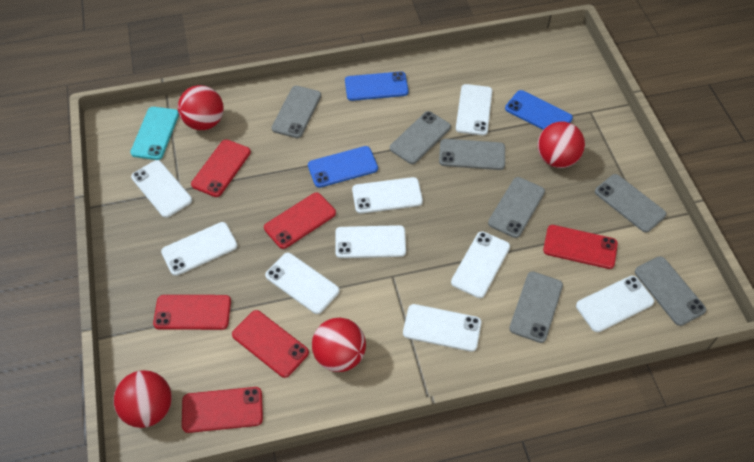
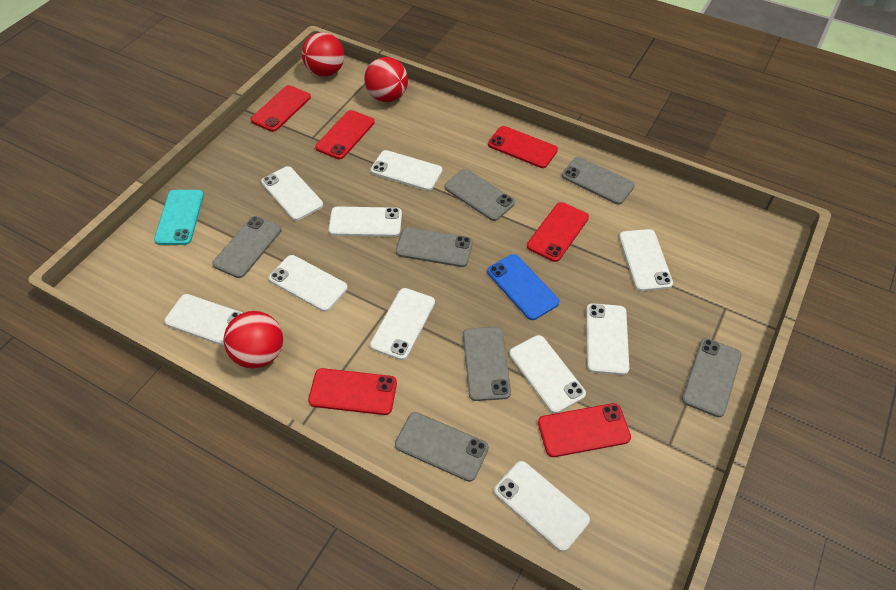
blue phone: 3 -> 1
red ball: 4 -> 3
white phone: 9 -> 10

